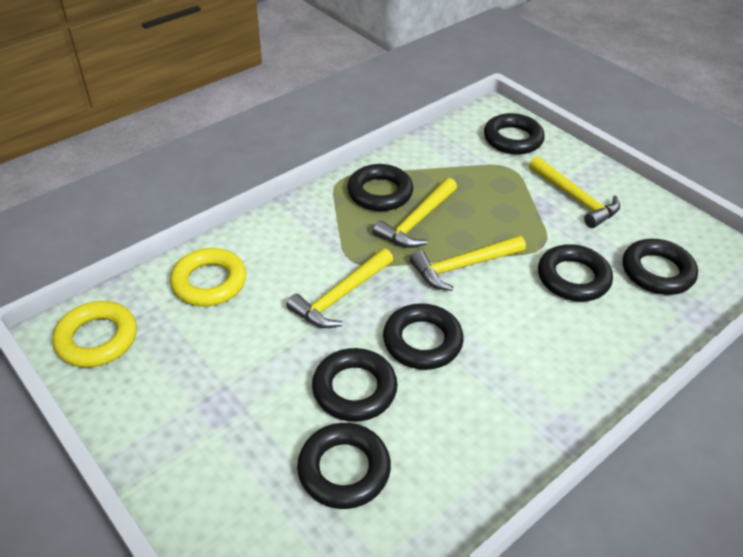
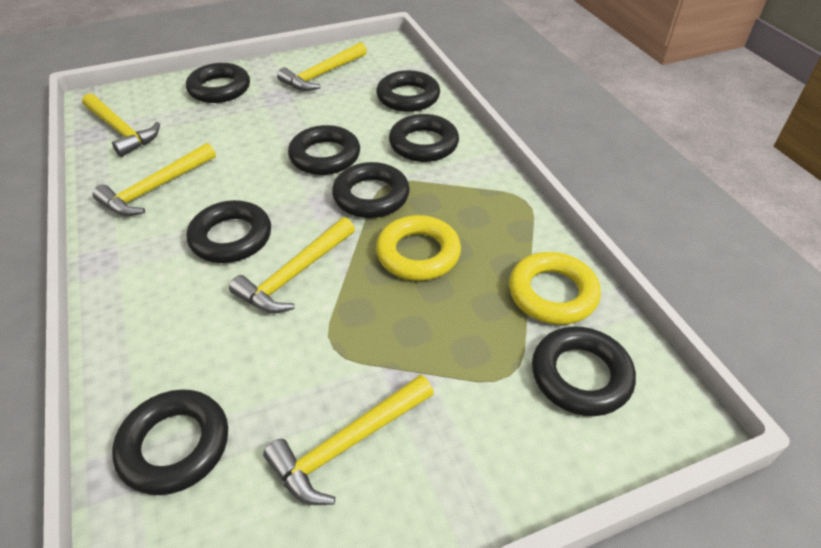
black ring: 7 -> 8
yellow hammer: 4 -> 5

